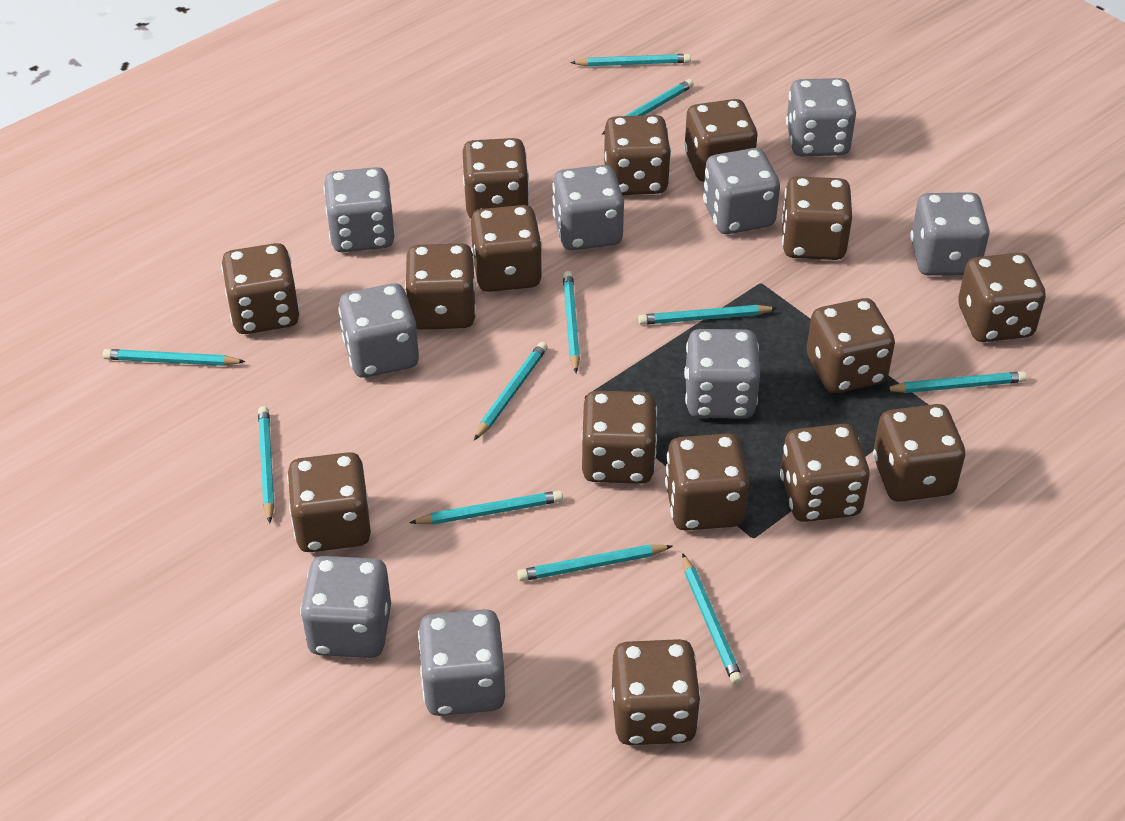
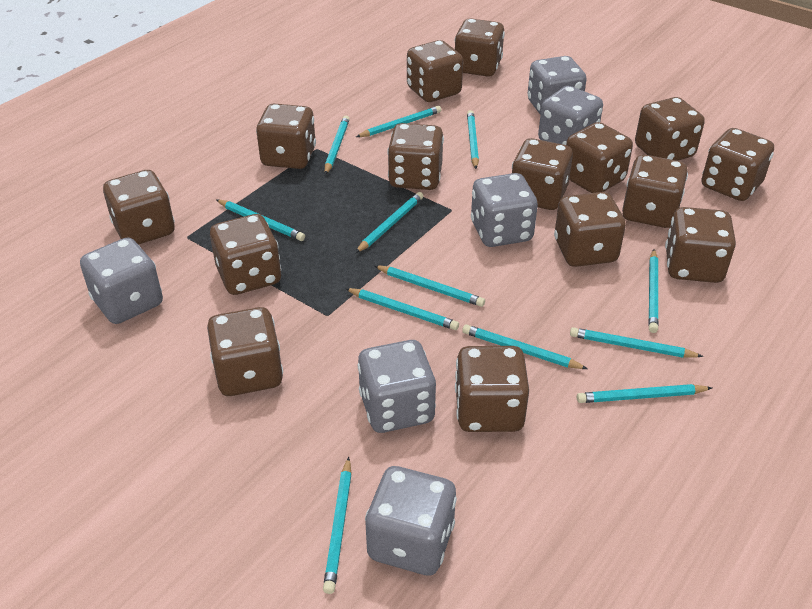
grey dice: 9 -> 6
turquoise pencil: 11 -> 12

